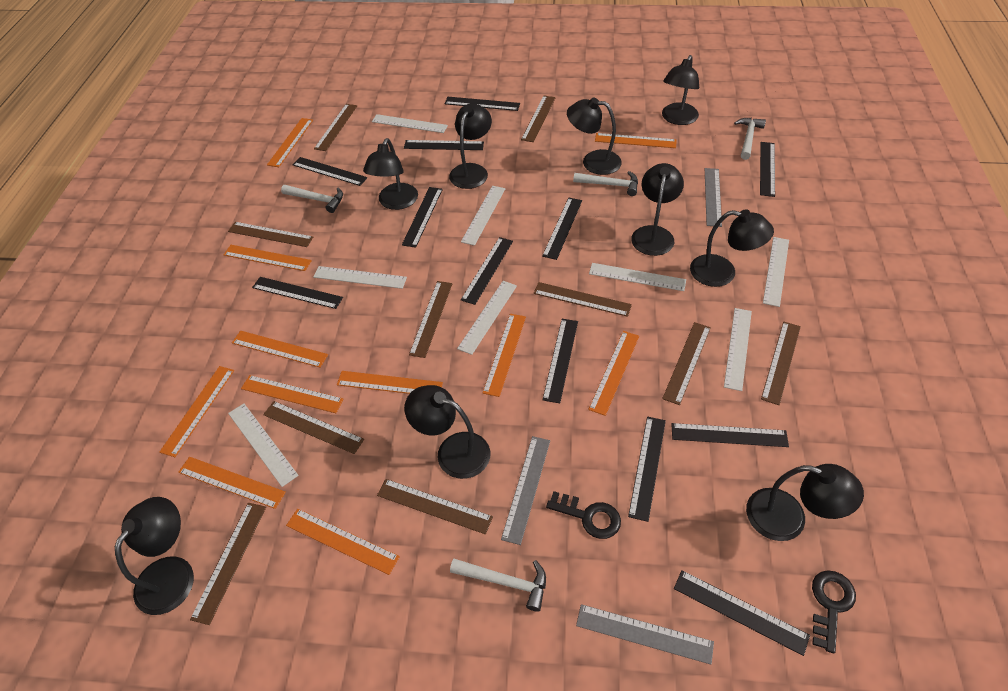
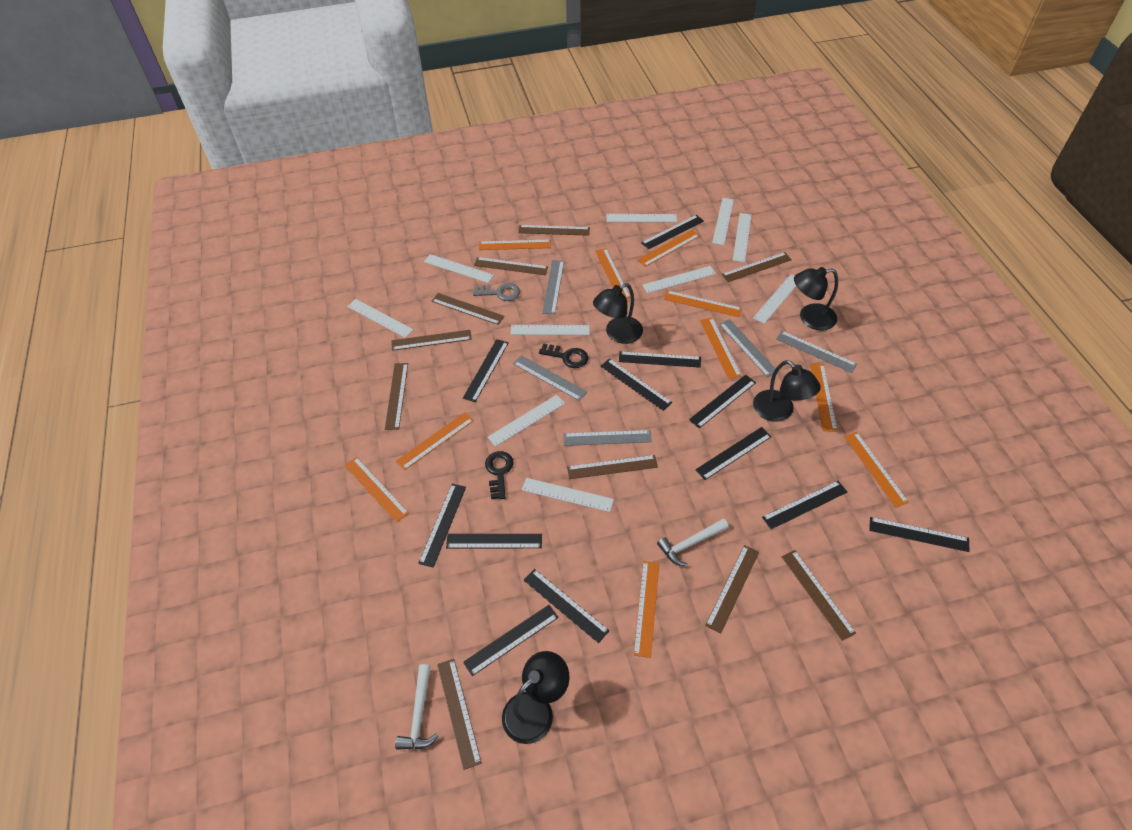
black lamp: 9 -> 4
grey key: 0 -> 1
grey ruler: 3 -> 5
orange ruler: 11 -> 10
white hammer: 4 -> 2
white ruler: 8 -> 10

